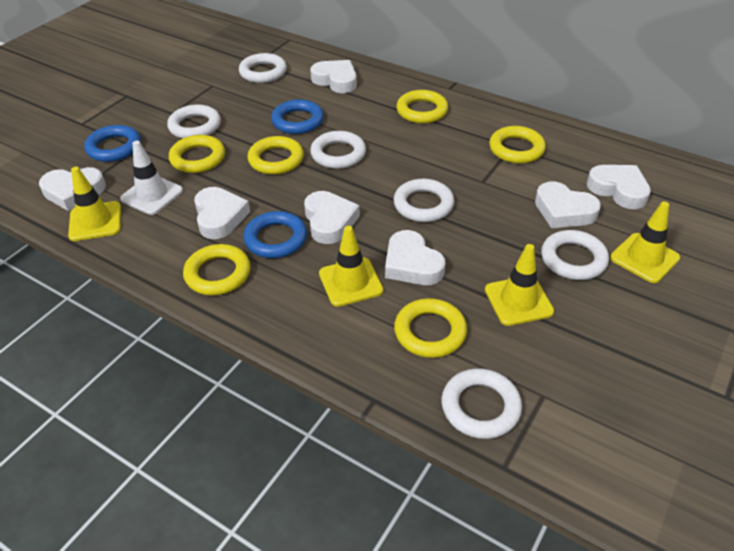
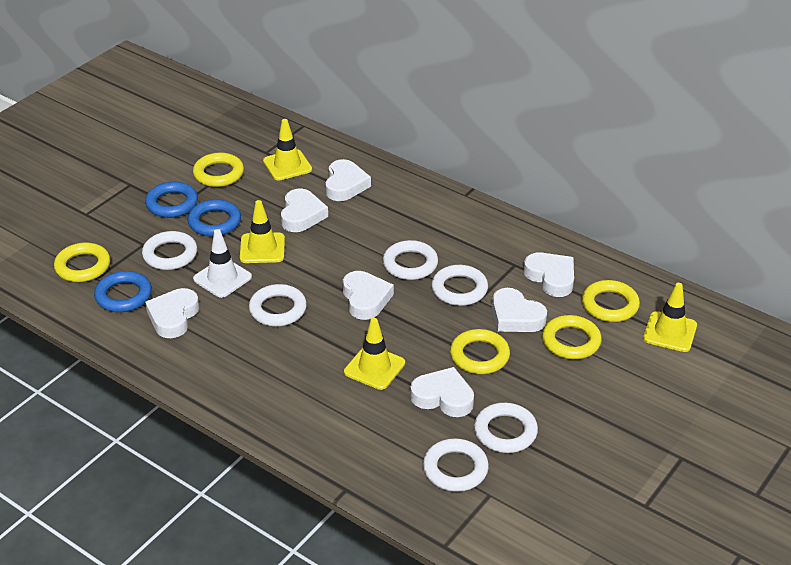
yellow ring: 6 -> 5

